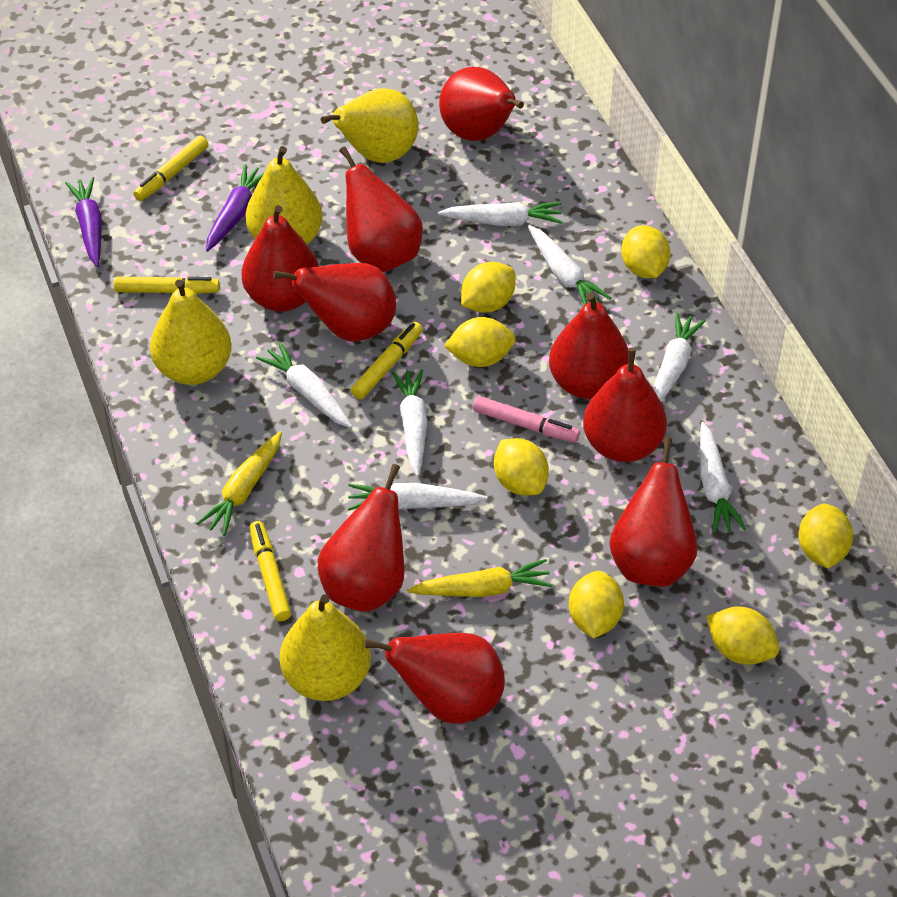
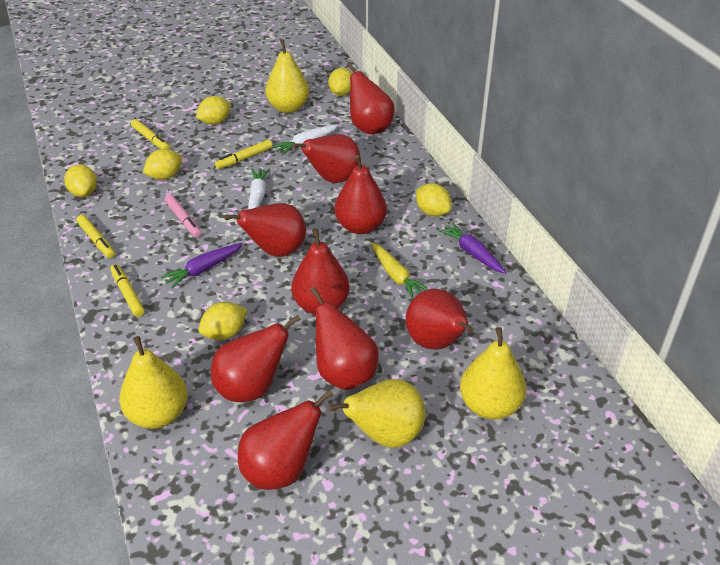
white carrot: 7 -> 2
yellow carrot: 2 -> 1
yellow lemon: 7 -> 6

